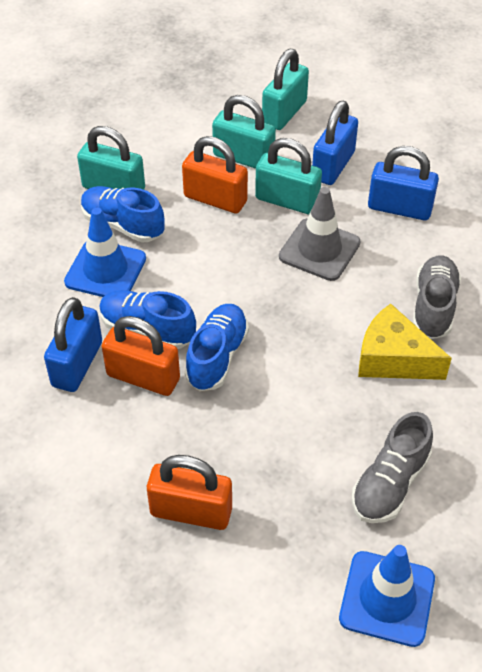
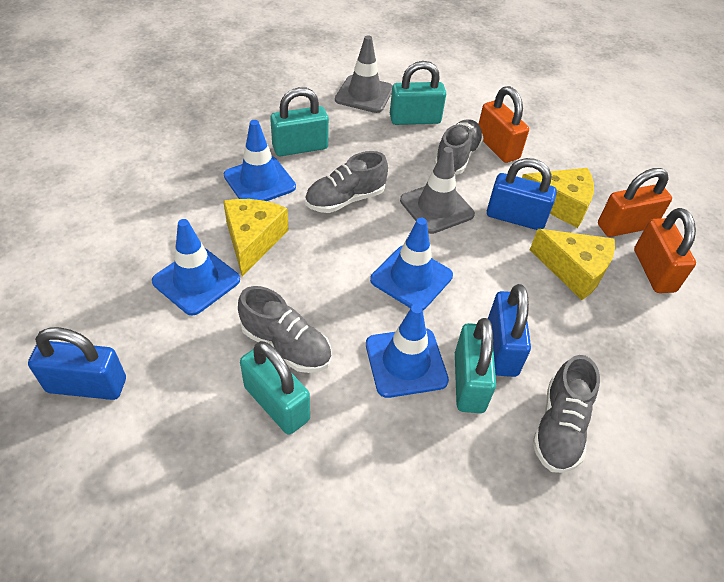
blue shoe: 3 -> 0
blue traffic cone: 2 -> 4
grey shoe: 2 -> 4
grey traffic cone: 1 -> 2
yellow cheese: 1 -> 3

